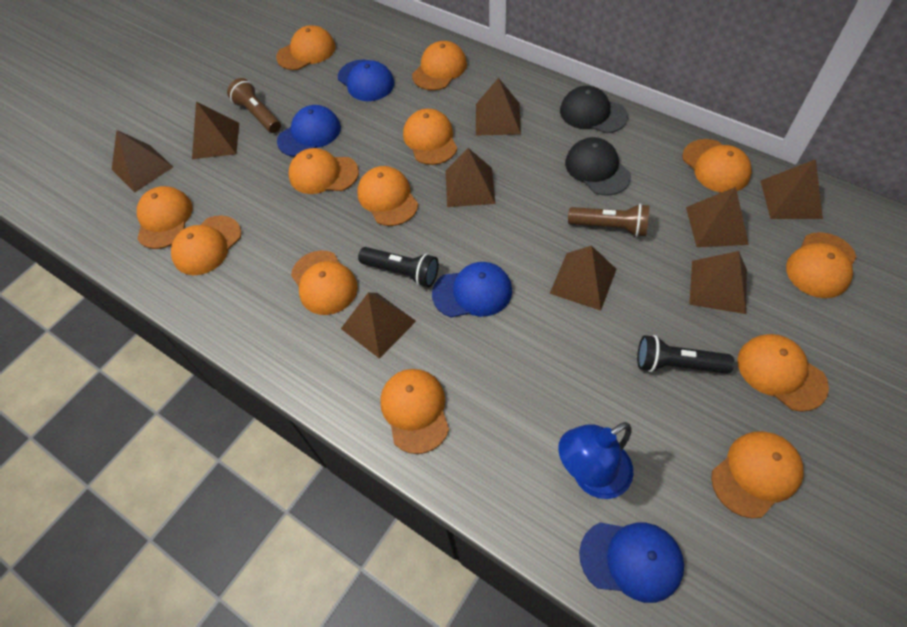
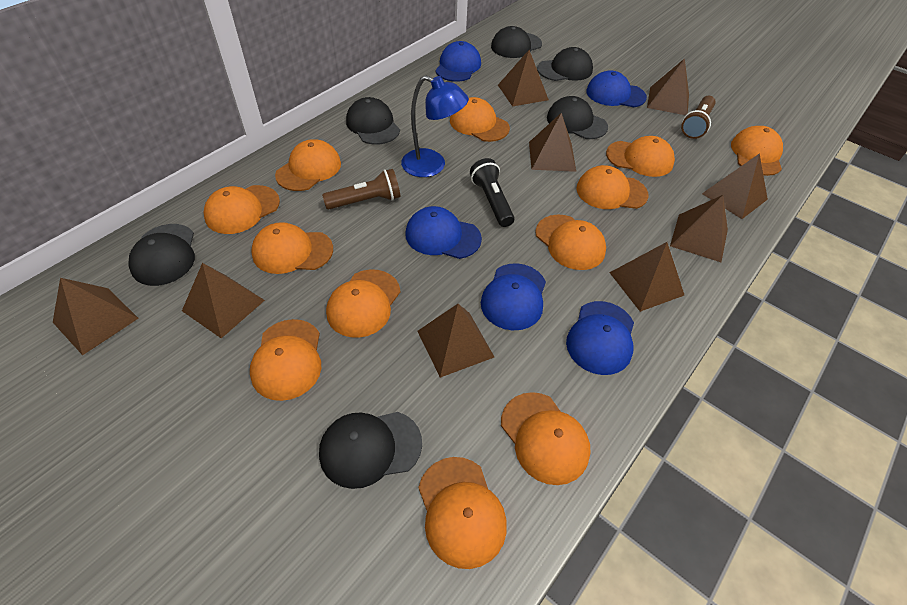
black cap: 2 -> 6
black flashlight: 2 -> 1
blue cap: 4 -> 5
orange cap: 13 -> 12

